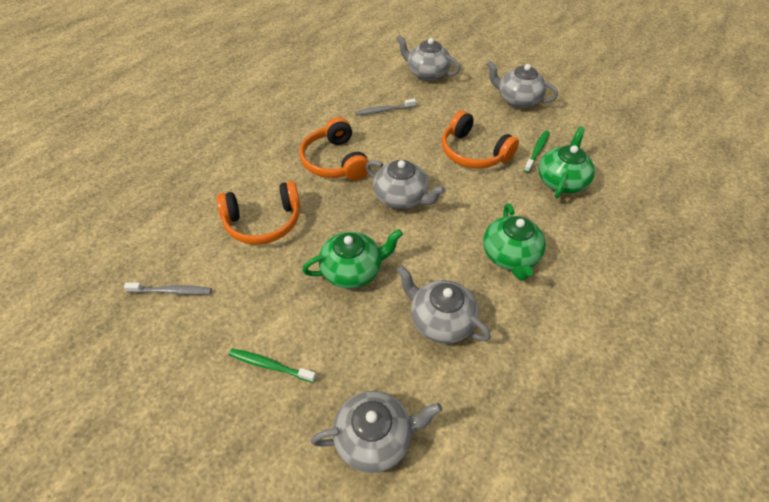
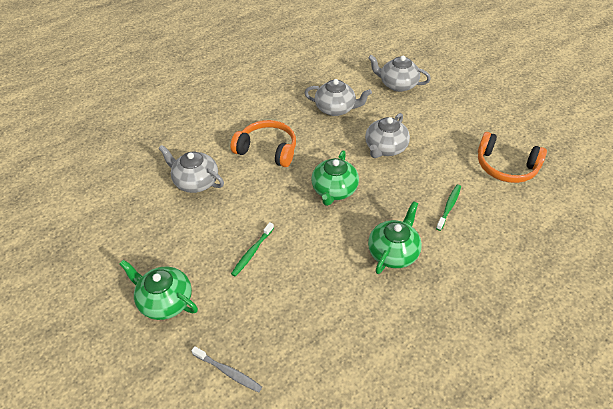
grey teapot: 5 -> 4
grey toothbrush: 2 -> 1
orange headphones: 3 -> 2

